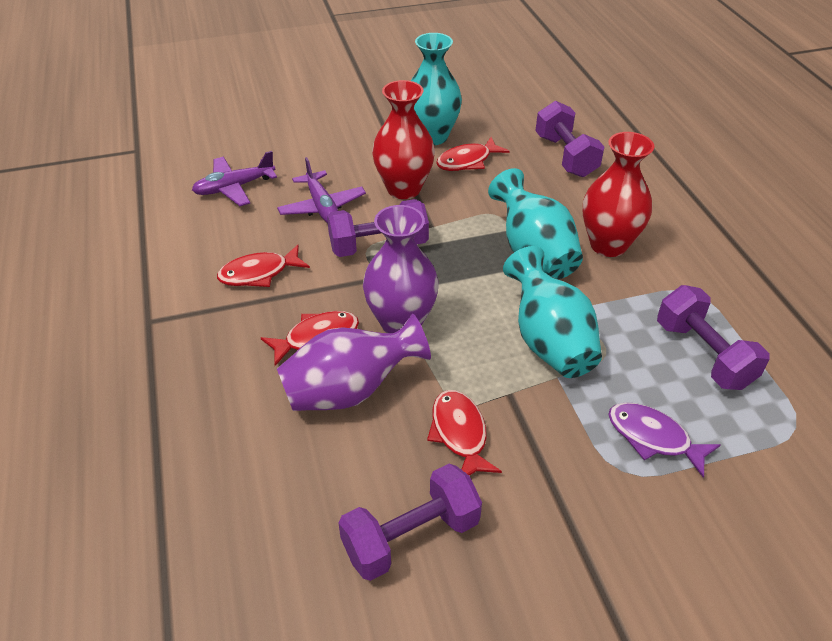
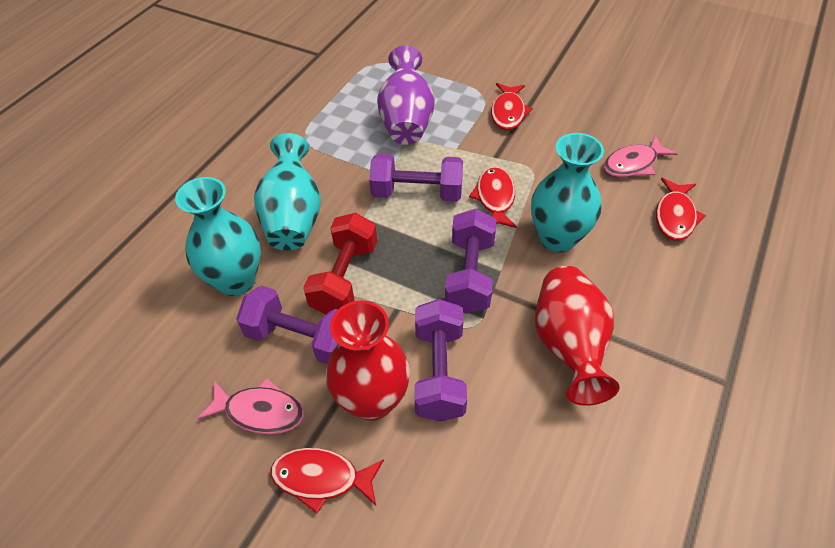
pink fish: 0 -> 2
purple fish: 1 -> 0
purple plane: 2 -> 0
purple vase: 2 -> 1
red dumbbell: 0 -> 1

